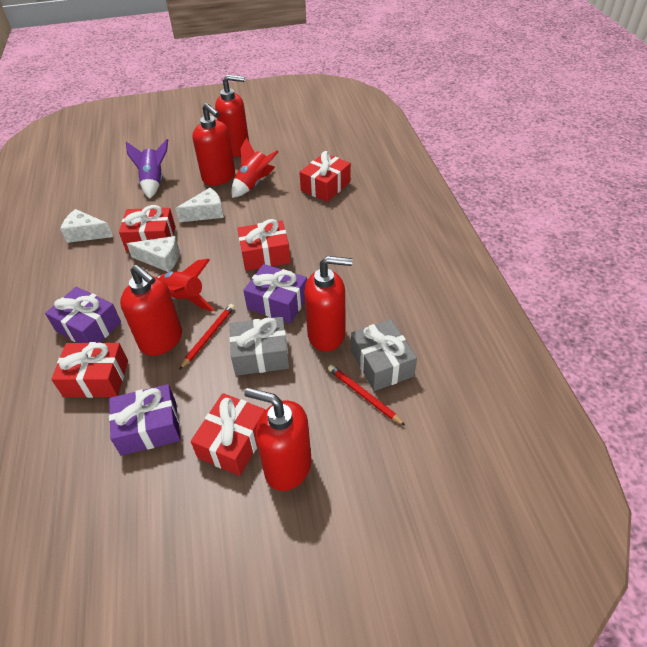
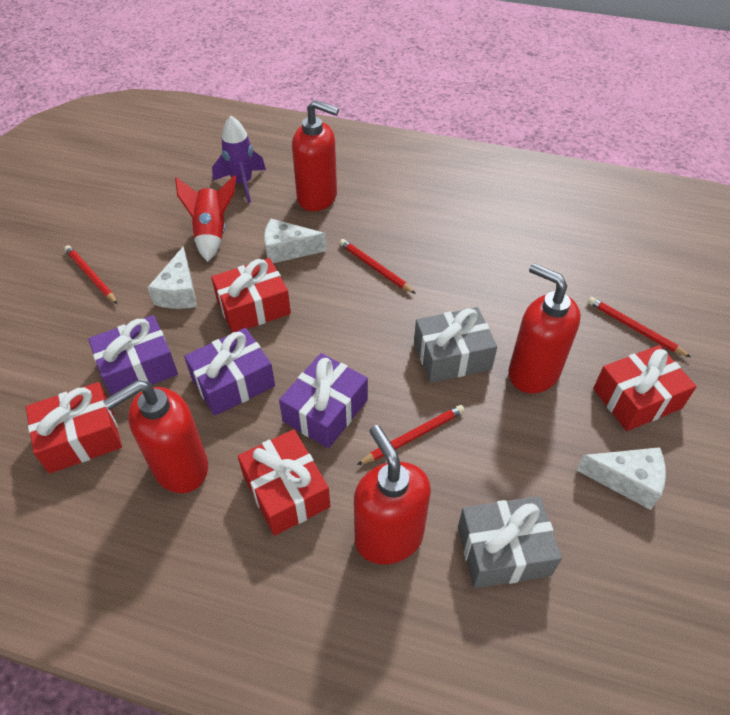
red gift: 5 -> 4
red pencil: 2 -> 4
red rocket: 2 -> 1
red soap dispenser: 5 -> 4

